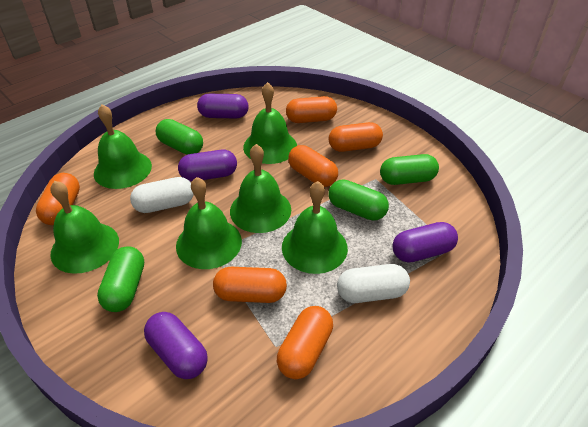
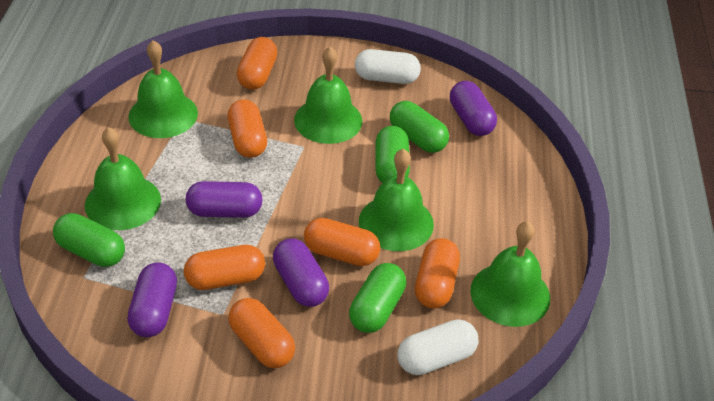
green bell: 6 -> 5

